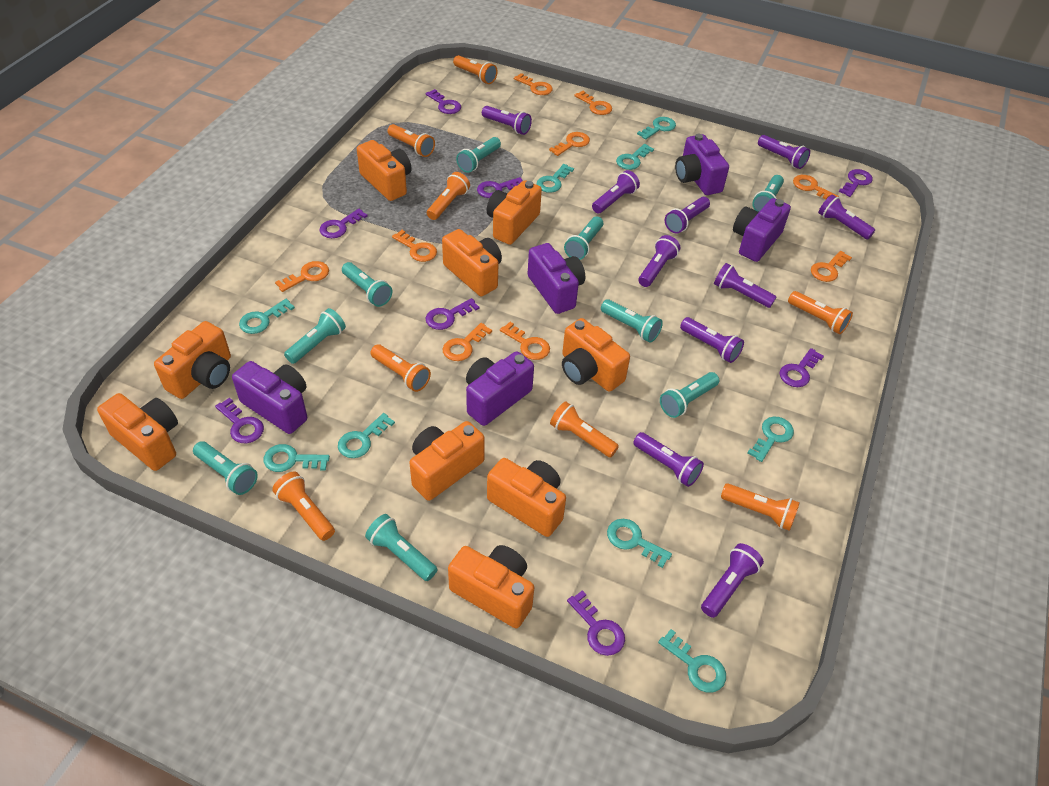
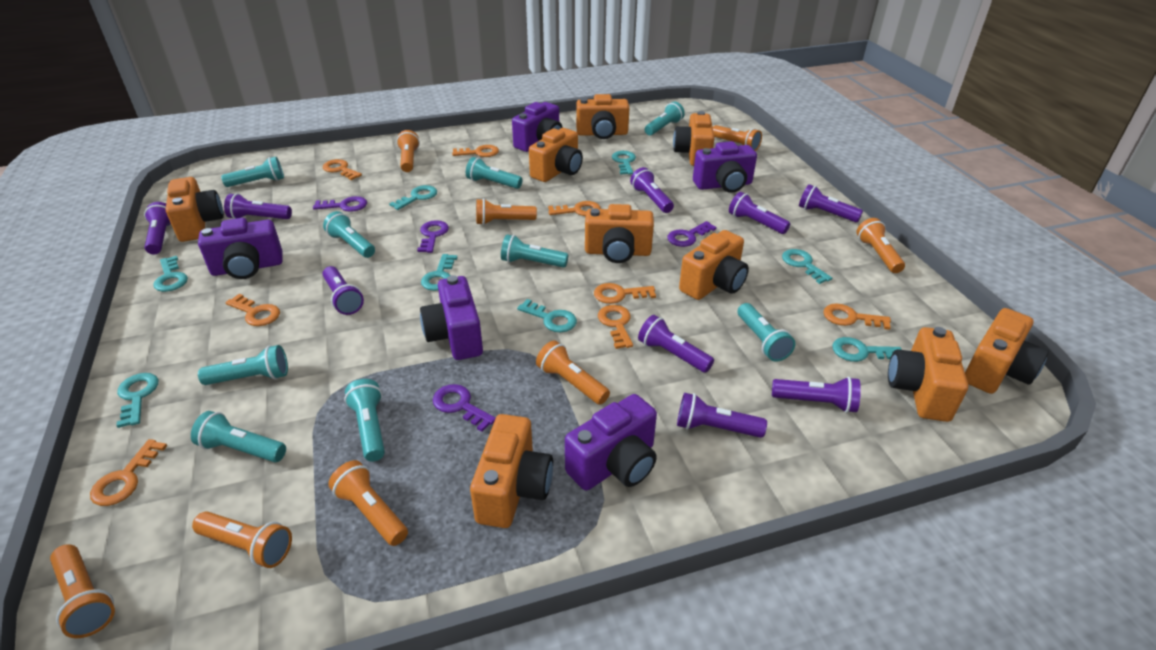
orange key: 9 -> 8
purple flashlight: 10 -> 9
purple key: 8 -> 4
turquoise key: 9 -> 8

